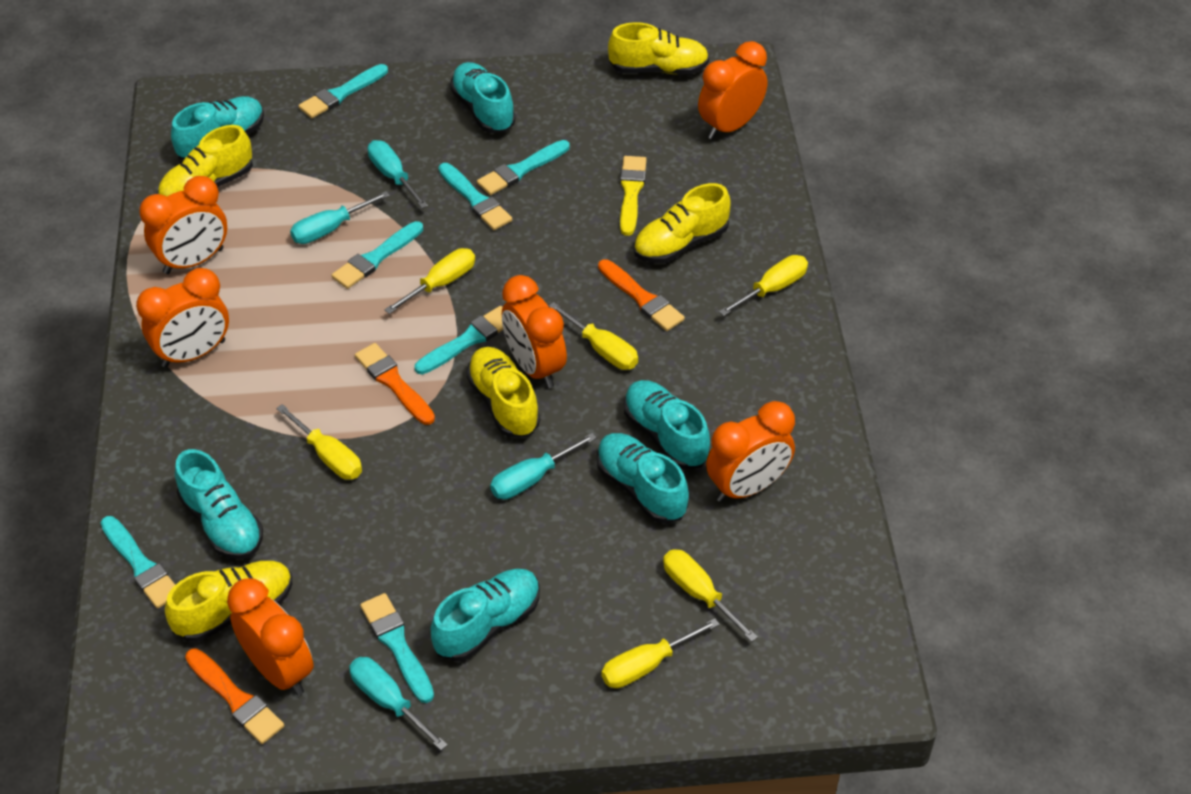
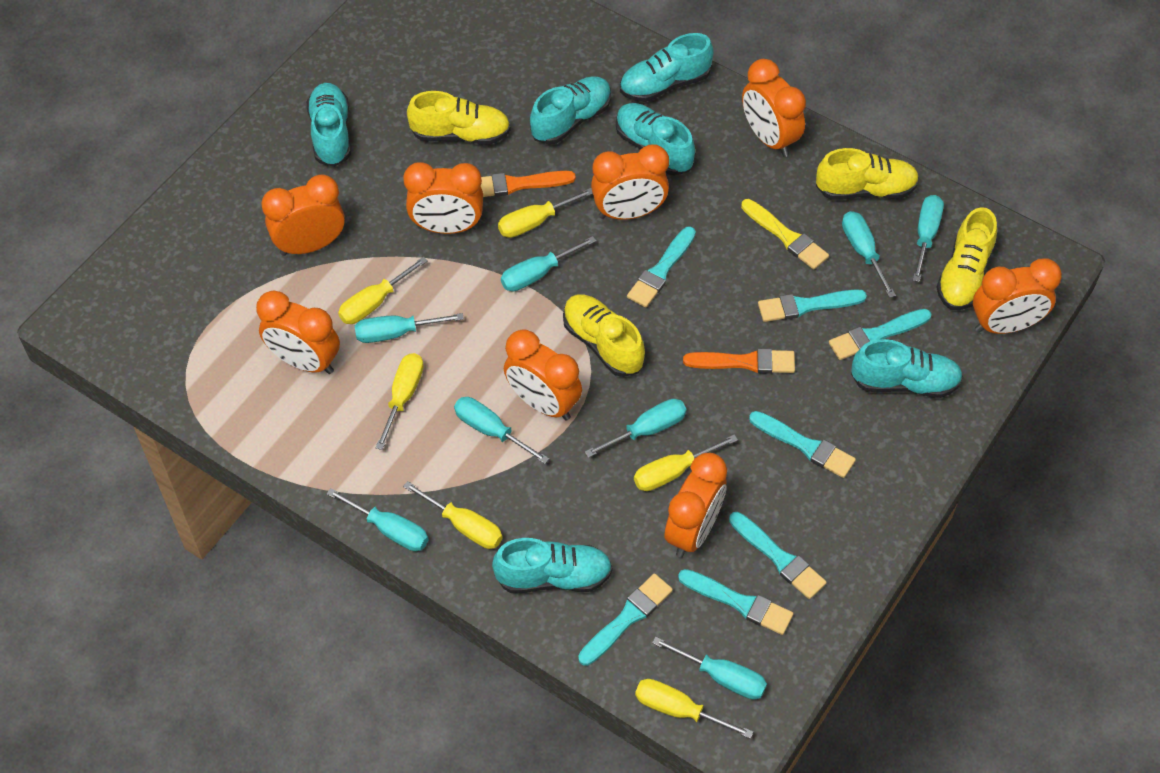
orange brush: 3 -> 2
orange clock: 6 -> 8
turquoise screwdriver: 4 -> 8
yellow shoe: 5 -> 4

